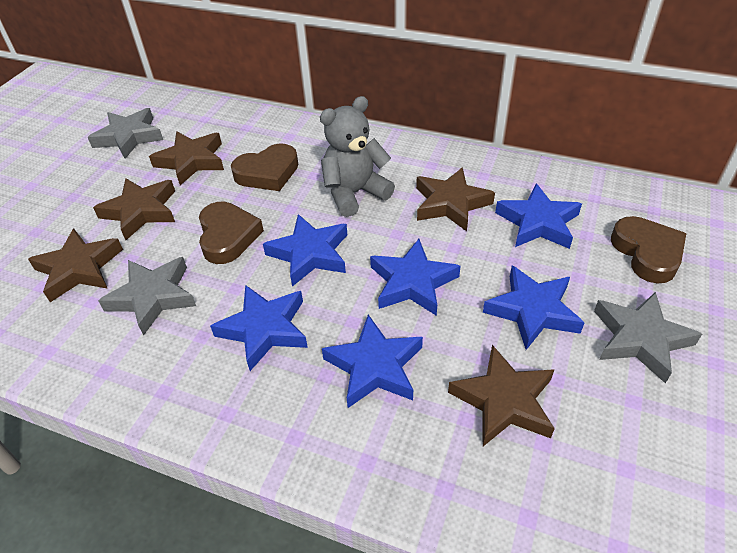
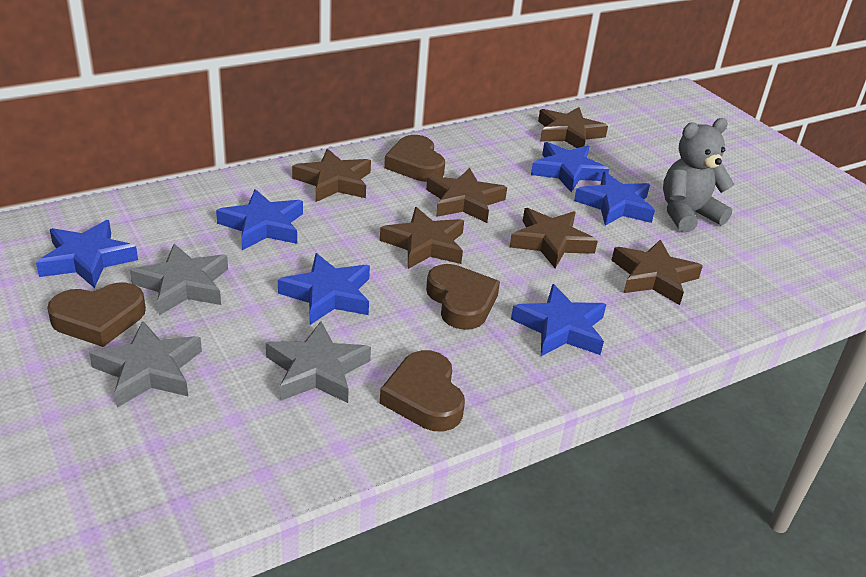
brown heart: 3 -> 4
brown star: 5 -> 6

